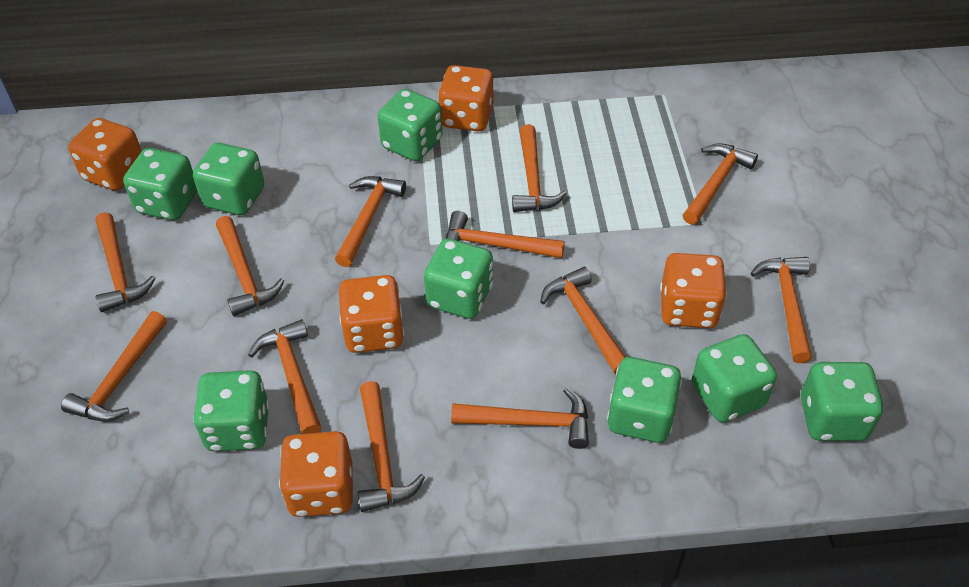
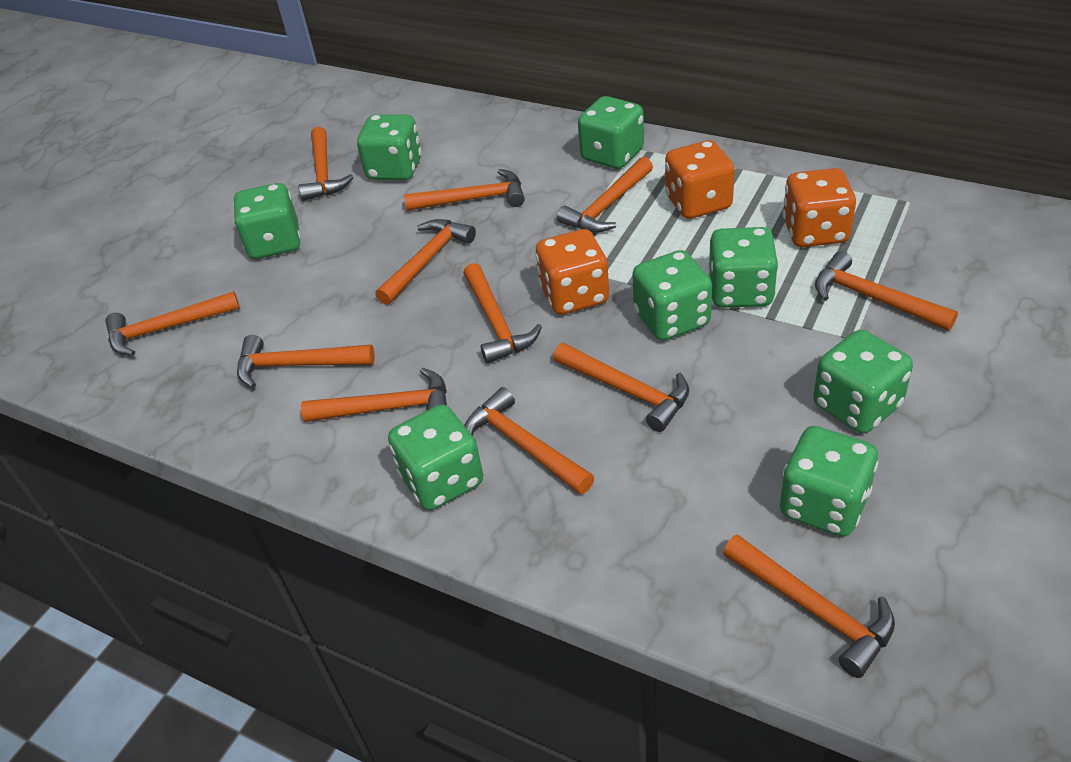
orange dice: 5 -> 3

